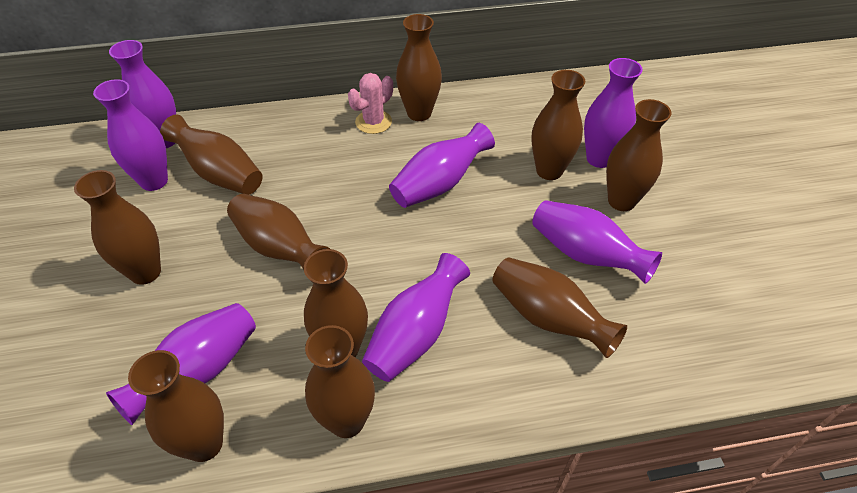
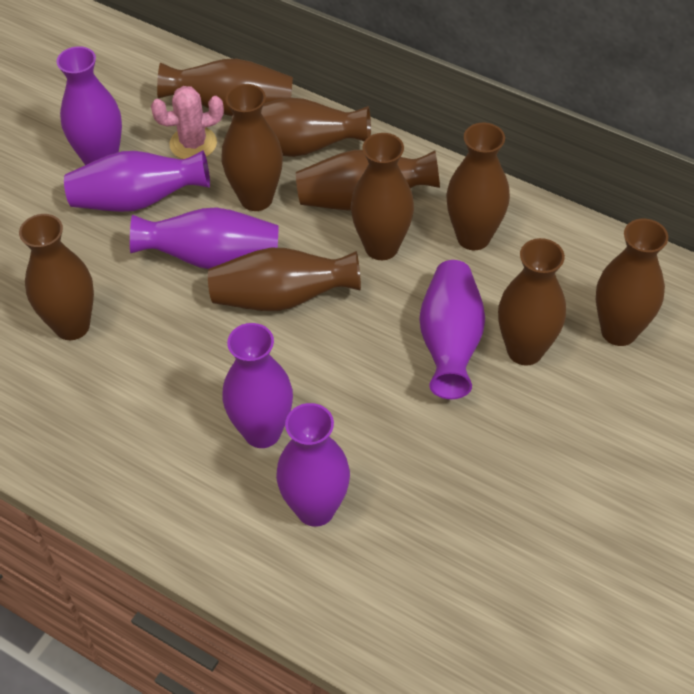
purple vase: 7 -> 6

